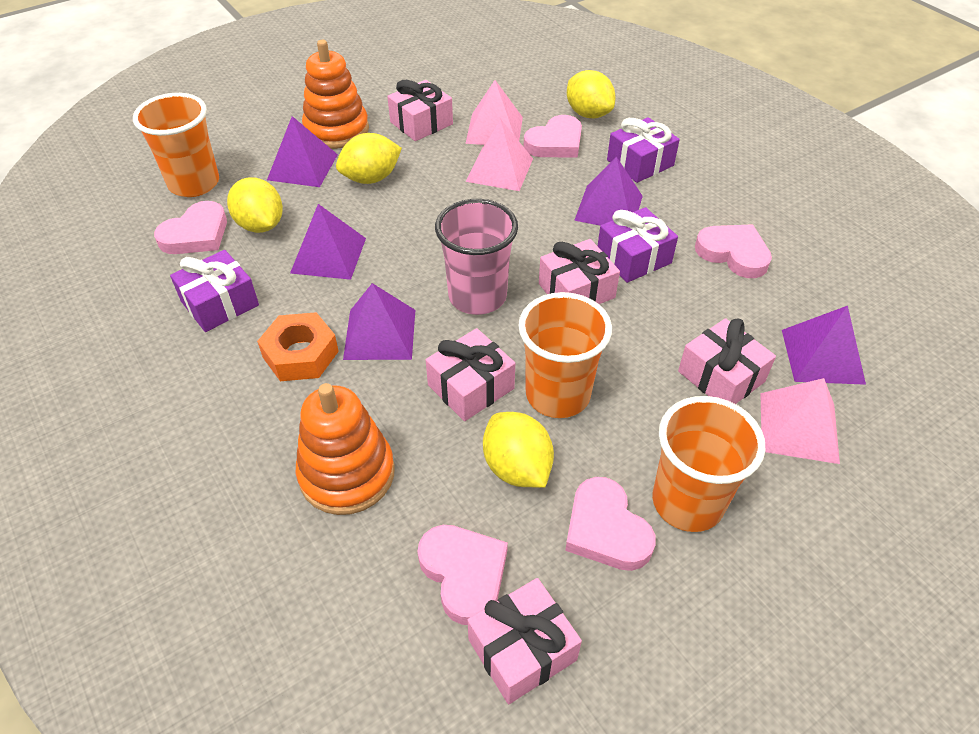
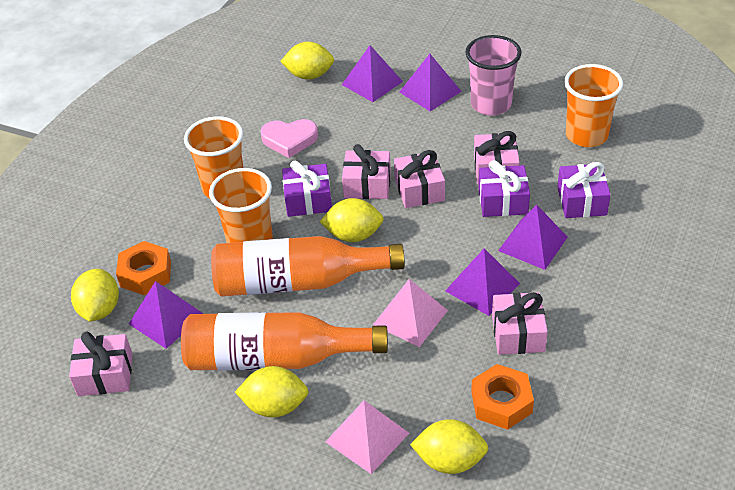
orange bottle: 0 -> 2
orange nut: 1 -> 2
orange stacking toy: 2 -> 0
pink heart: 5 -> 1
pink pyramid: 3 -> 2
yellow lemon: 4 -> 5

